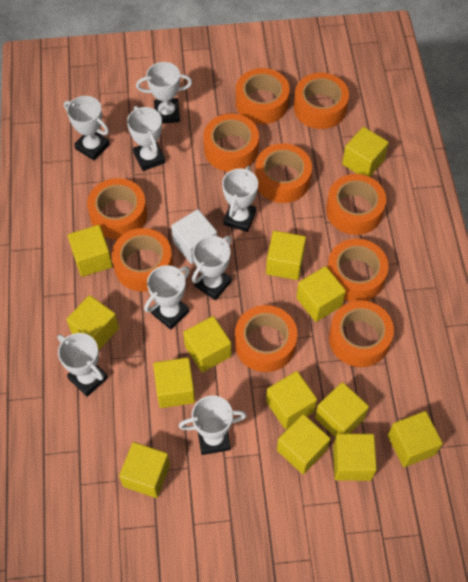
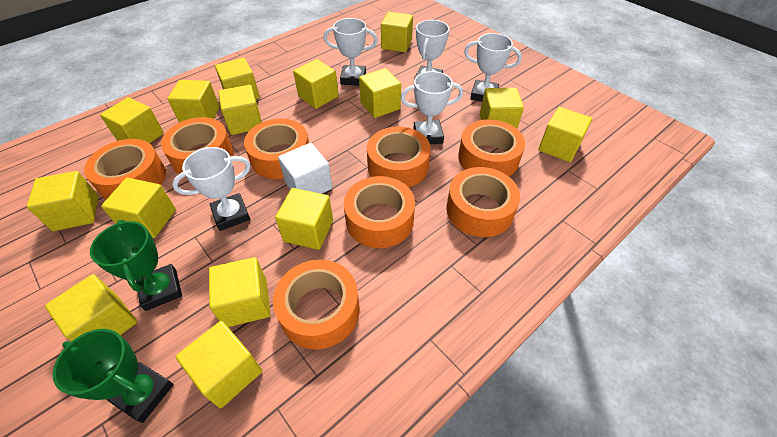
green trophy: 0 -> 2
orange tape: 10 -> 8
white trophy: 8 -> 5
yellow cube: 13 -> 15

